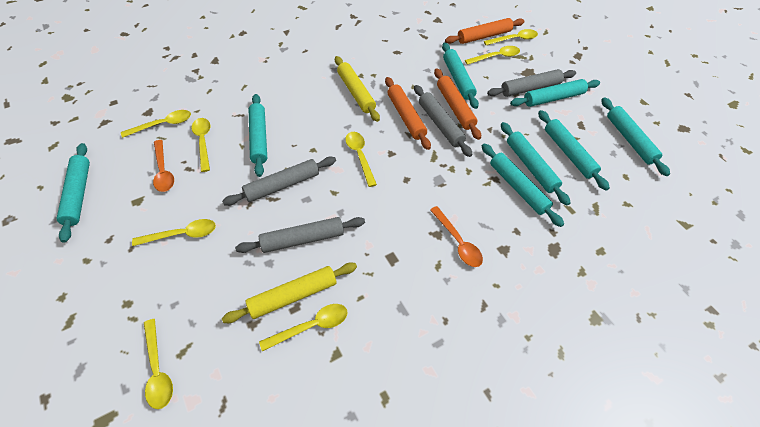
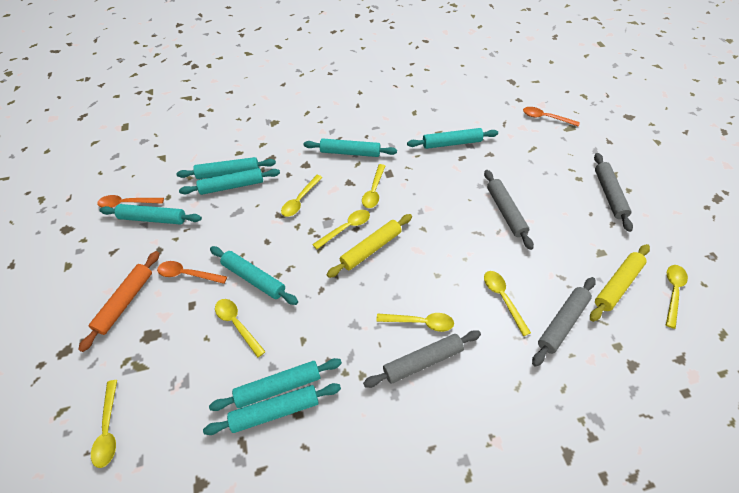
orange rolling pin: 3 -> 1
orange spoon: 2 -> 3

